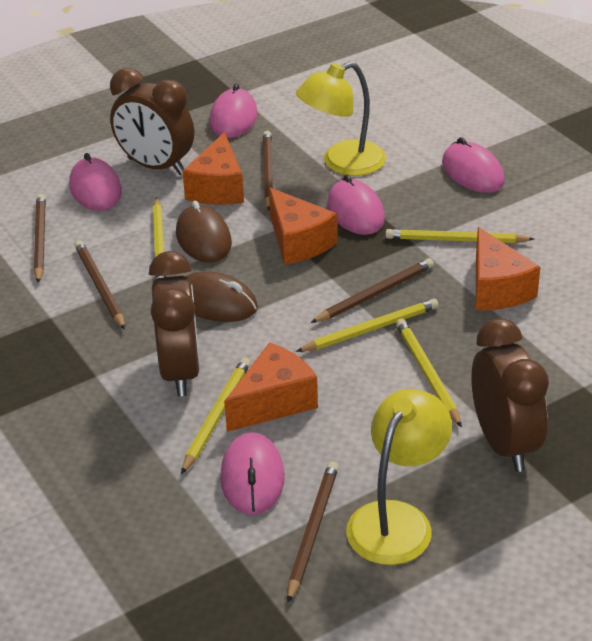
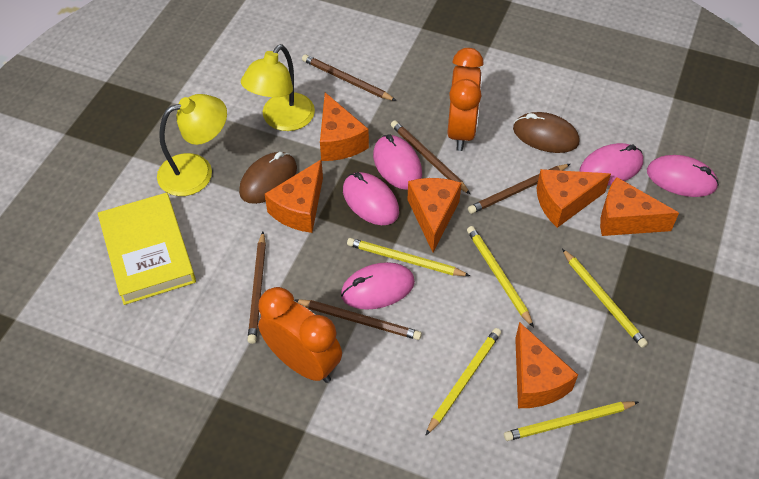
brown clock: 3 -> 0
orange cheese: 4 -> 6
orange clock: 0 -> 2
yellow book: 0 -> 1

